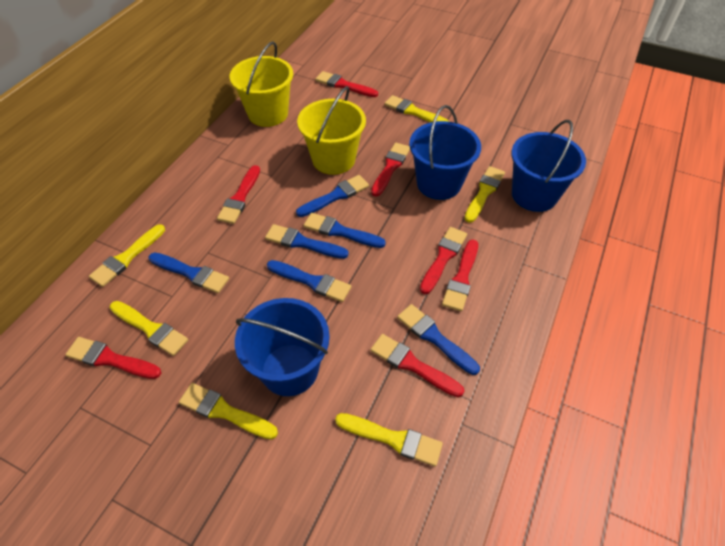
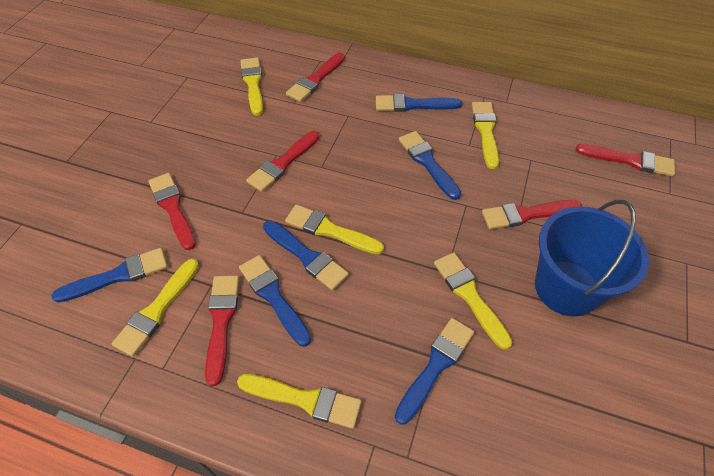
blue bucket: 3 -> 1
red brush: 7 -> 6
yellow bucket: 2 -> 0

